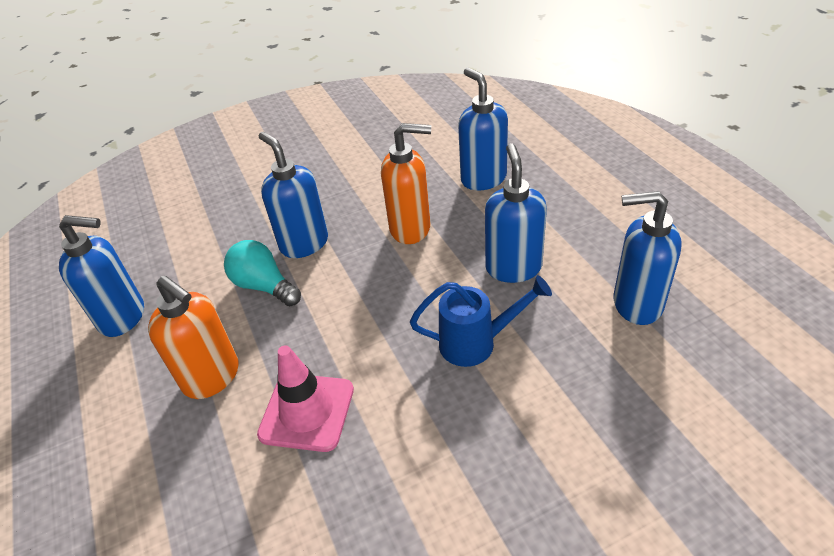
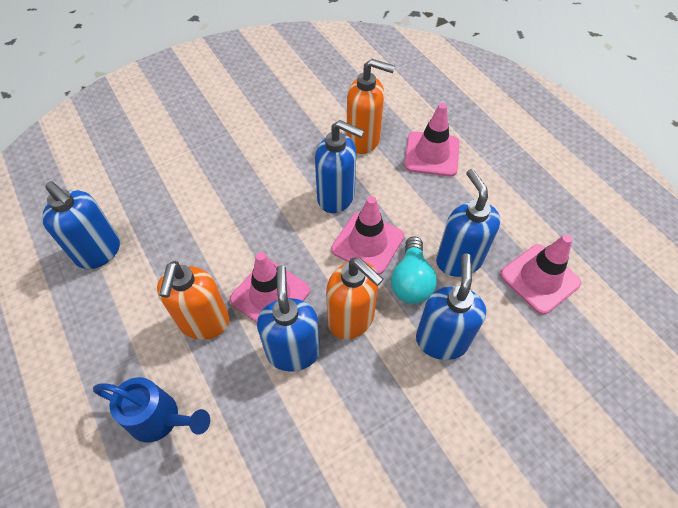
orange soap dispenser: 2 -> 3
pink traffic cone: 1 -> 4

